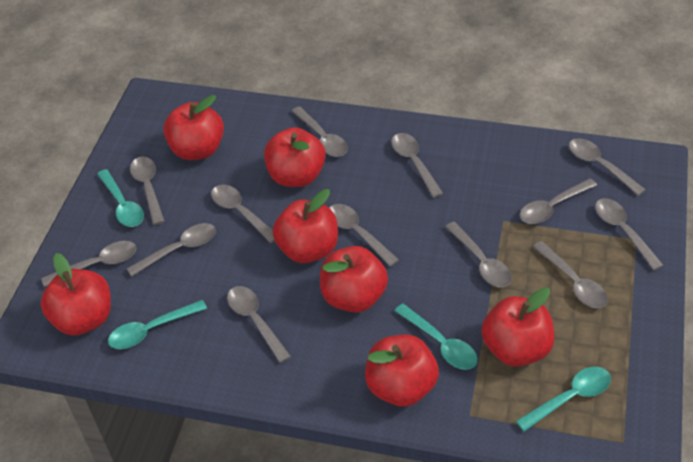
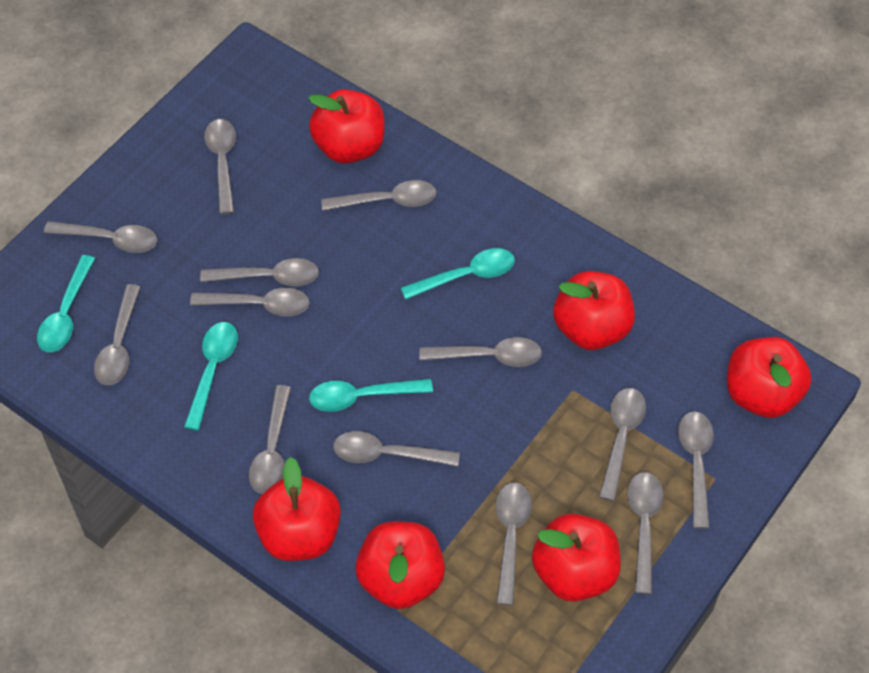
red apple: 7 -> 6

